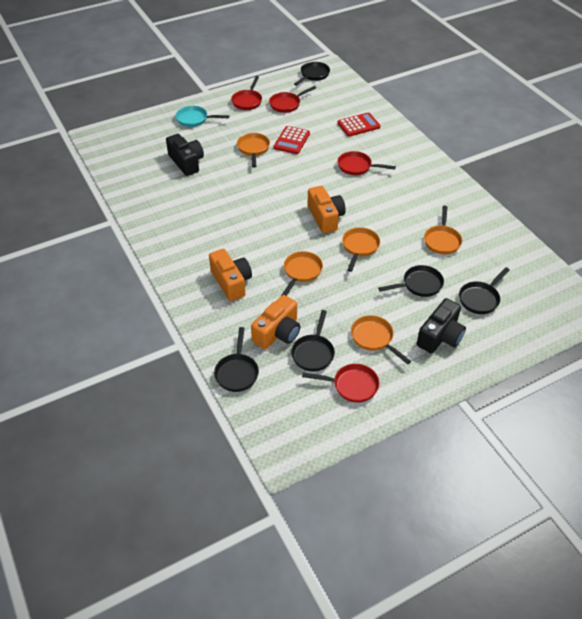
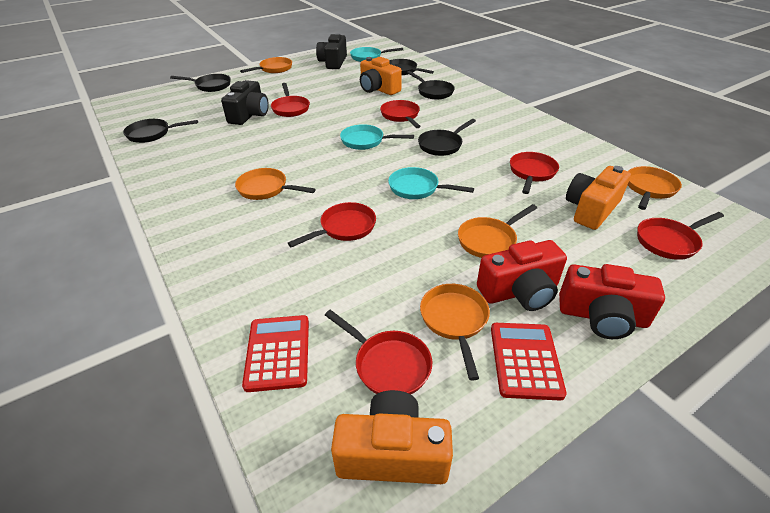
red camera: 0 -> 2
red pan: 4 -> 6
turquoise pan: 1 -> 3

